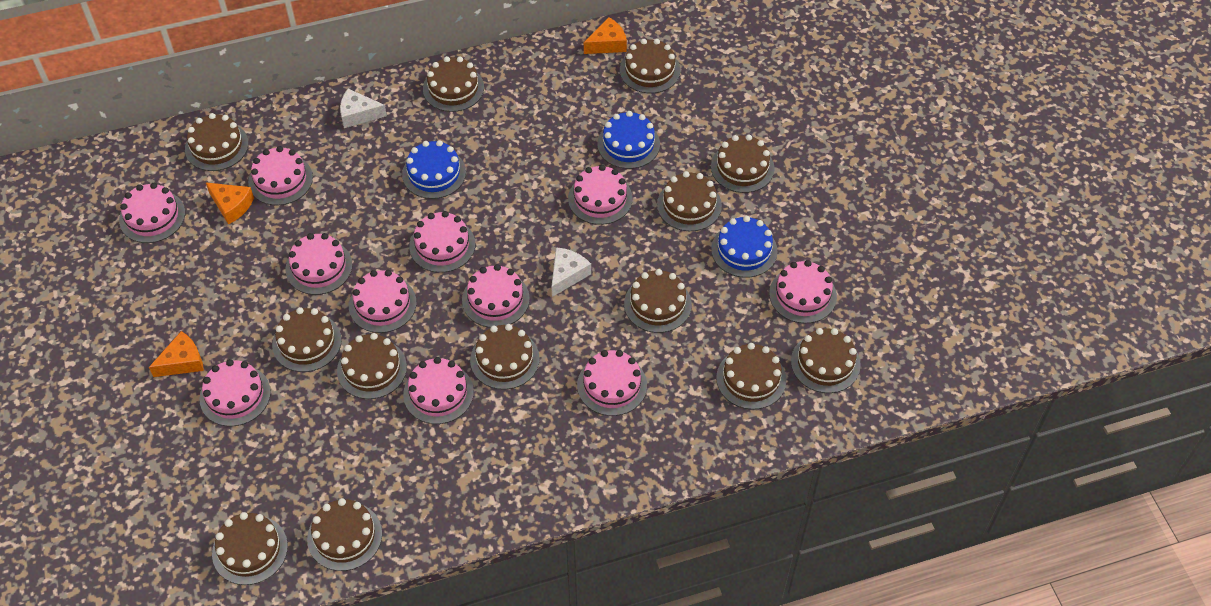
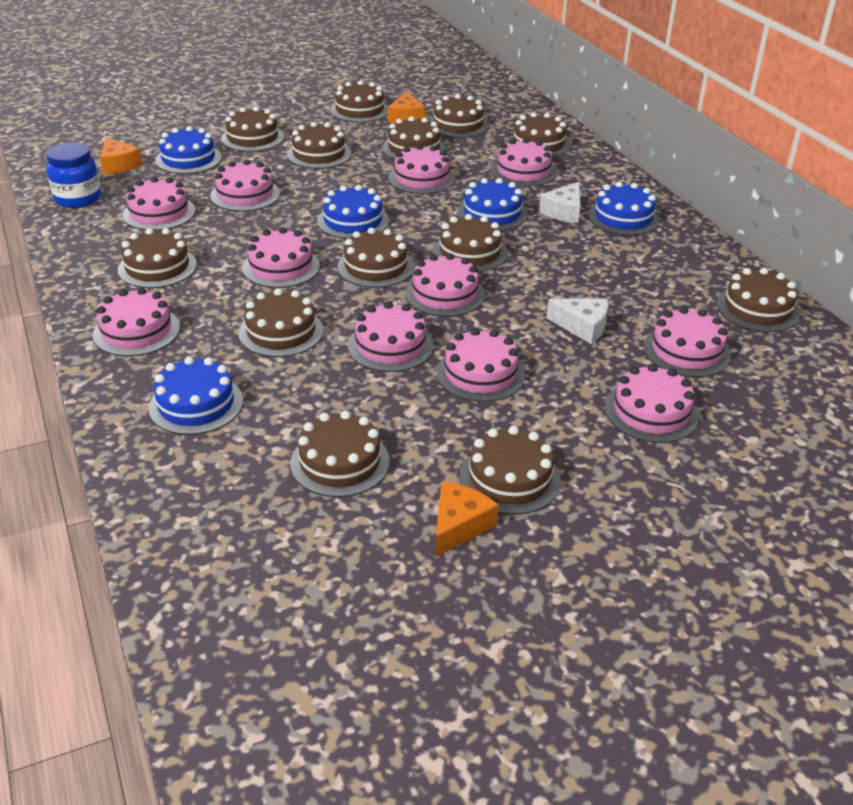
blue cake: 3 -> 5
blue jar: 0 -> 1

